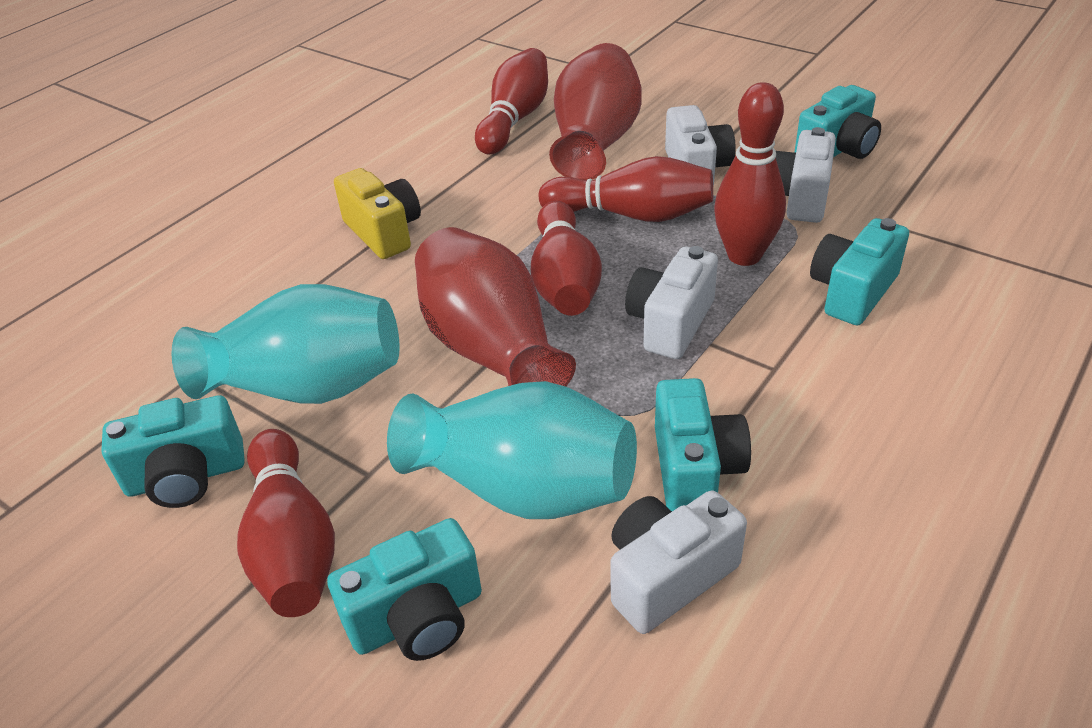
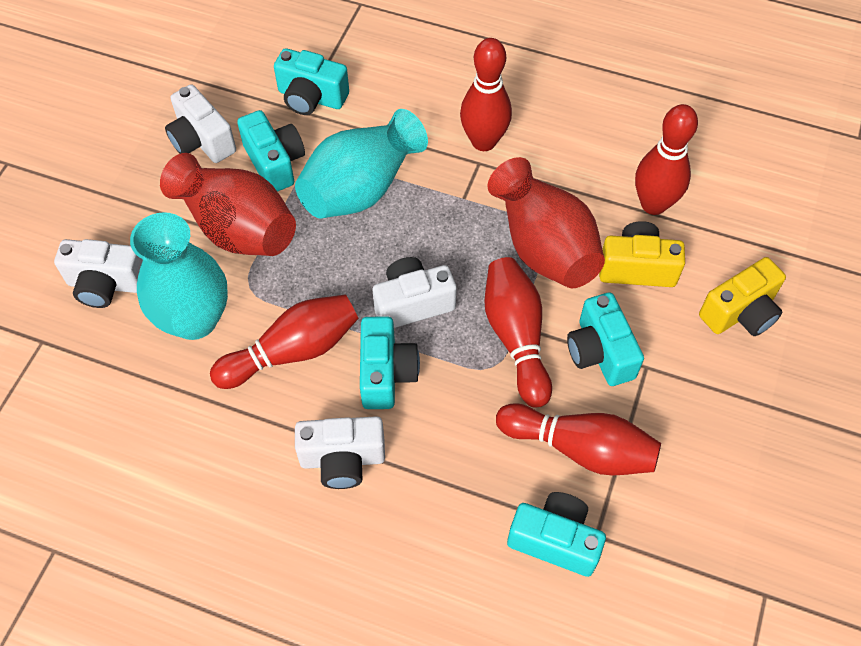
yellow camera: 1 -> 2

